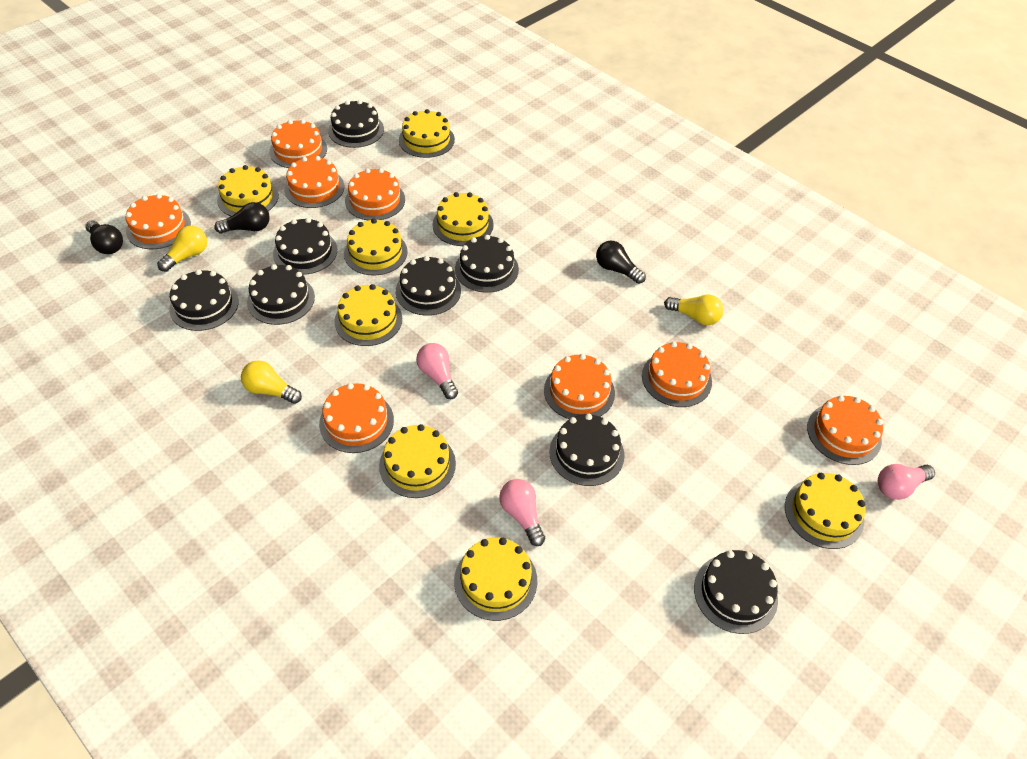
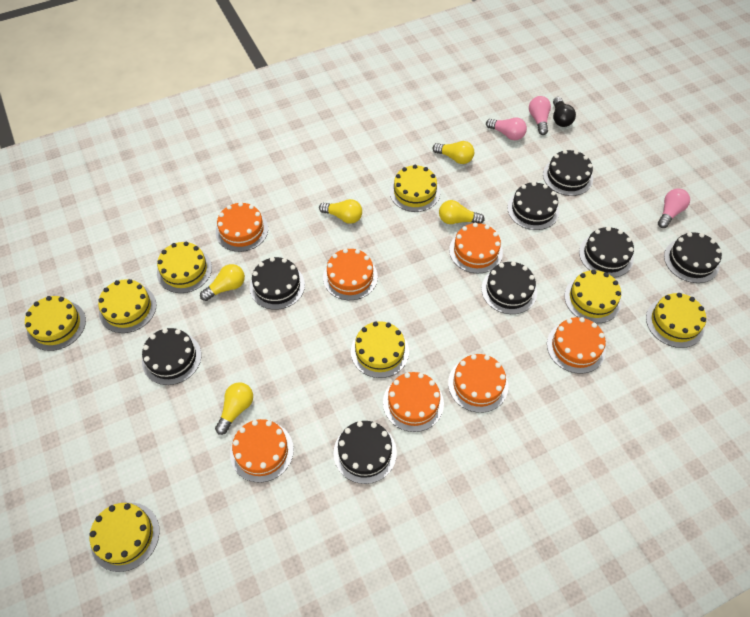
black light bulb: 3 -> 1
orange cake: 8 -> 7
yellow light bulb: 3 -> 5

